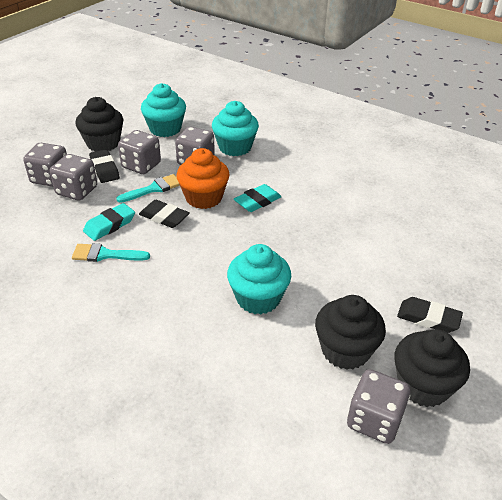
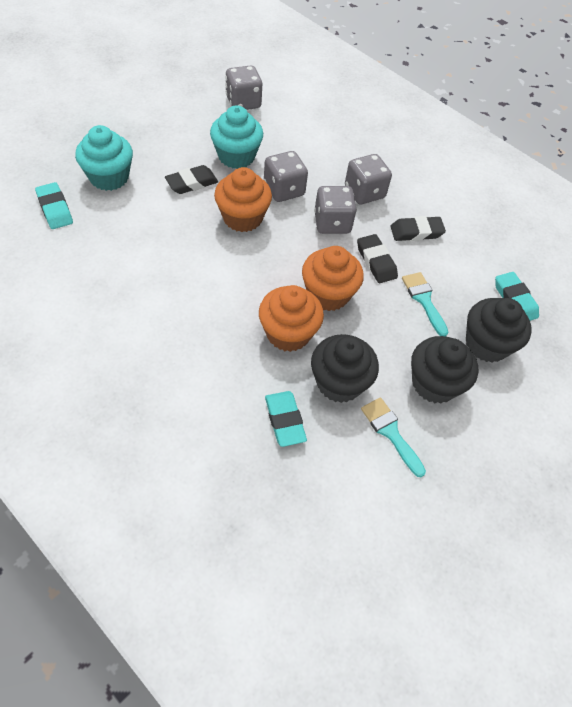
grey dice: 5 -> 4
orange cupcake: 1 -> 3
turquoise cupcake: 3 -> 2
turquoise eraser: 2 -> 3

